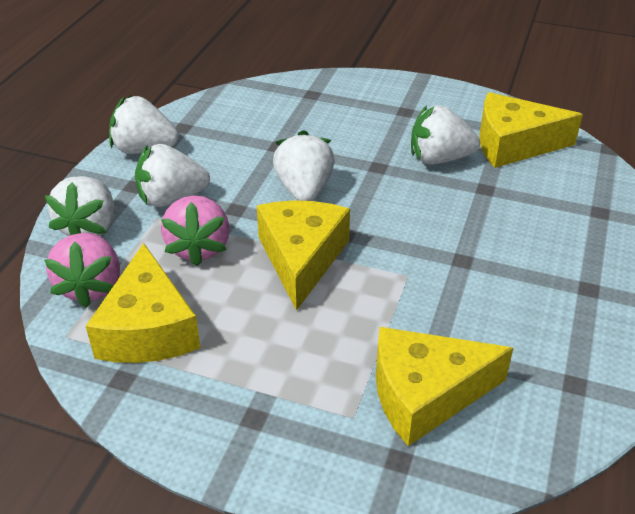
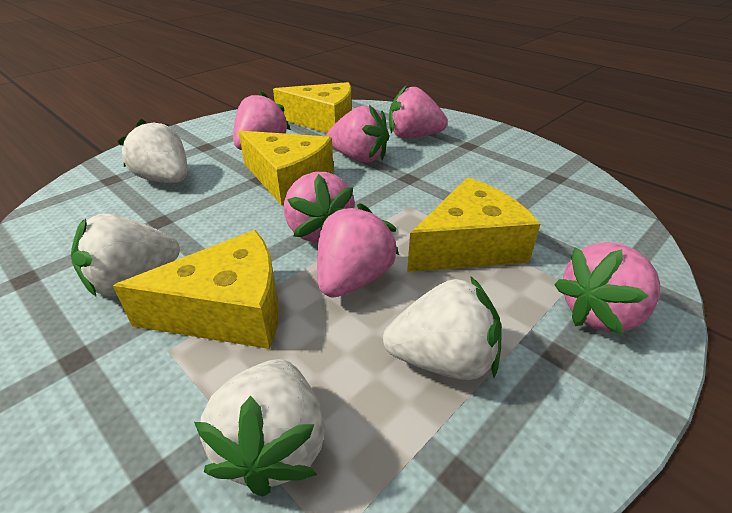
pink strawberry: 2 -> 6
white strawberry: 5 -> 4

